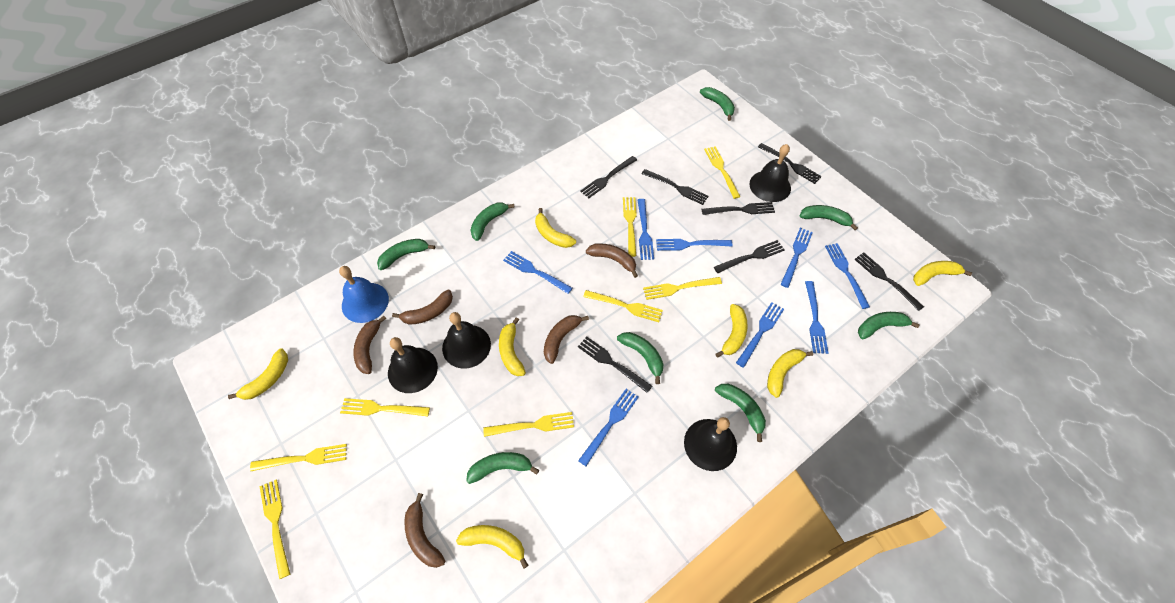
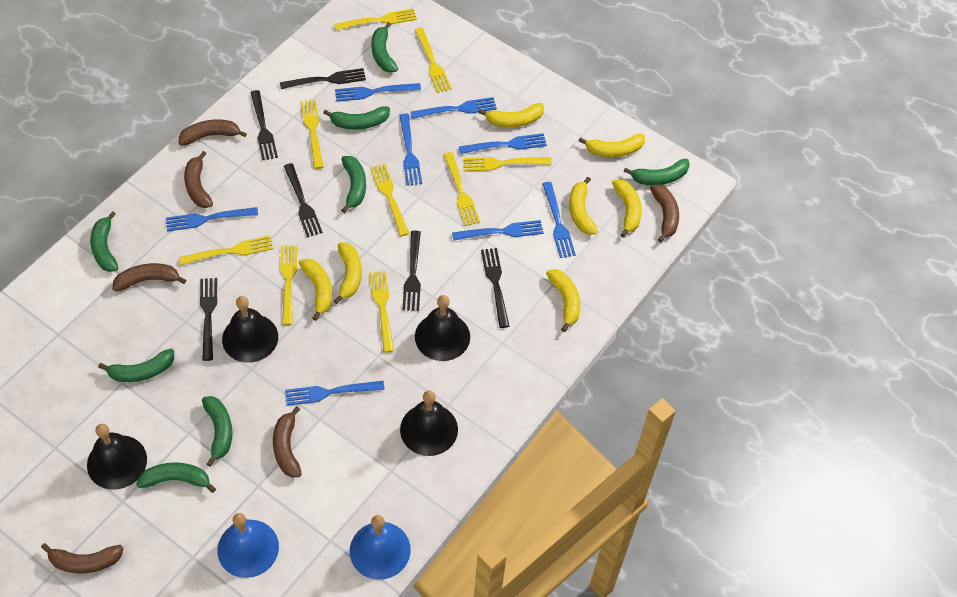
black fork: 7 -> 6
blue bell: 1 -> 2
brown banana: 5 -> 6
yellow fork: 8 -> 9

